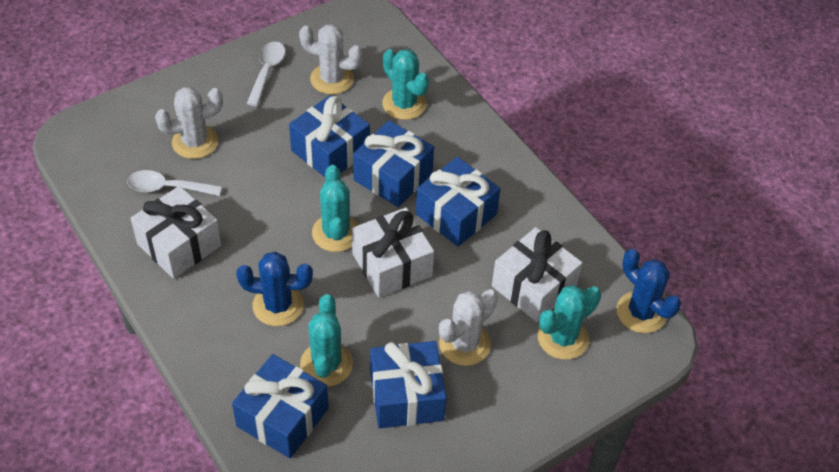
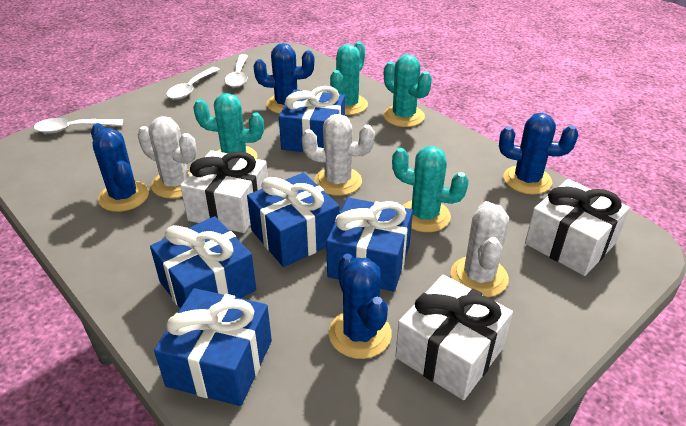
blue cactus: 2 -> 4
white spoon: 2 -> 3

